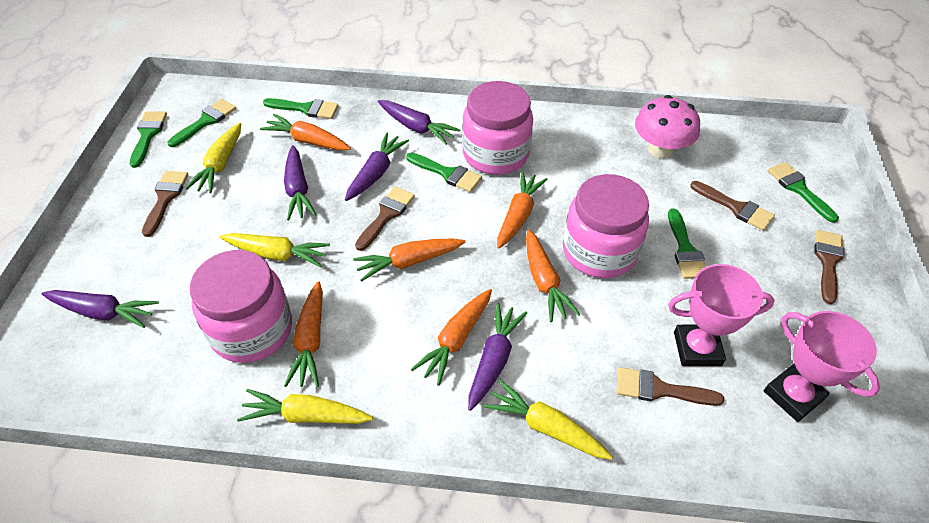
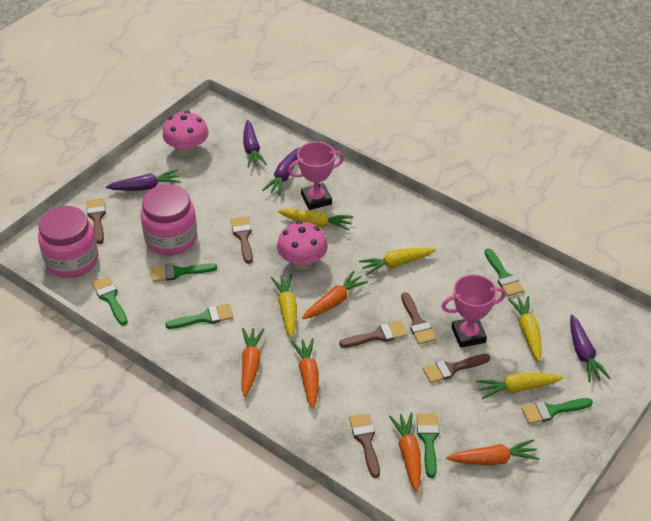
brown brush: 5 -> 6
orange carrot: 6 -> 5
pink jar: 3 -> 2
pink mushroom: 1 -> 2
purple carrot: 5 -> 4
yellow carrot: 4 -> 5

